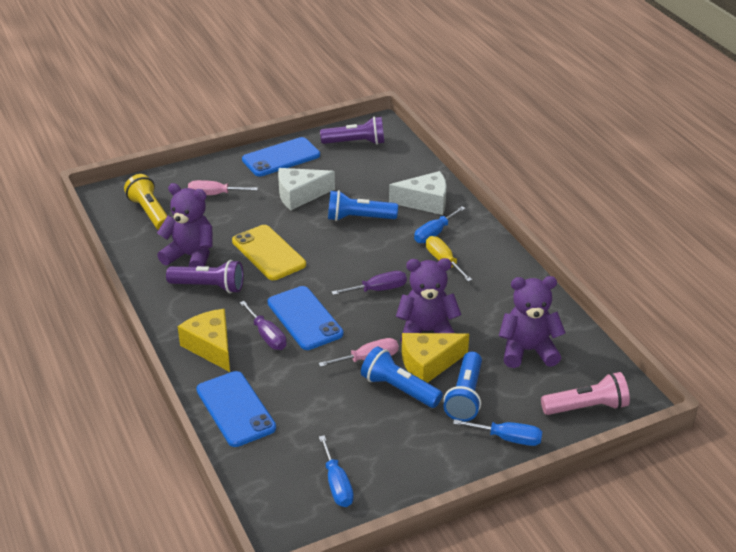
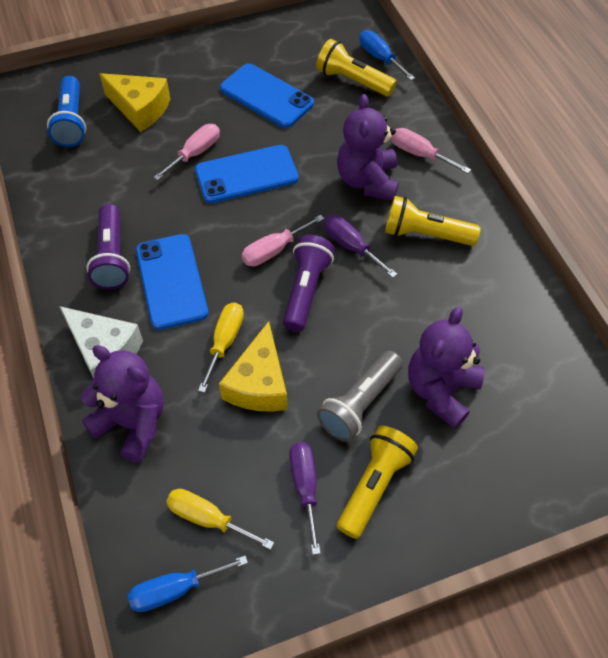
blue flashlight: 3 -> 1
blue screwdriver: 3 -> 2
grey flashlight: 0 -> 1
pink flashlight: 1 -> 0
pink screwdriver: 2 -> 3
white cheese: 2 -> 1
yellow flashlight: 1 -> 3
yellow phone: 1 -> 0
yellow screwdriver: 1 -> 2

